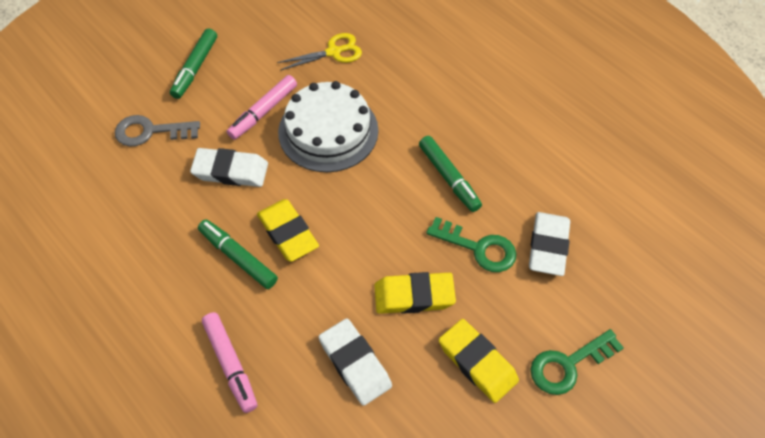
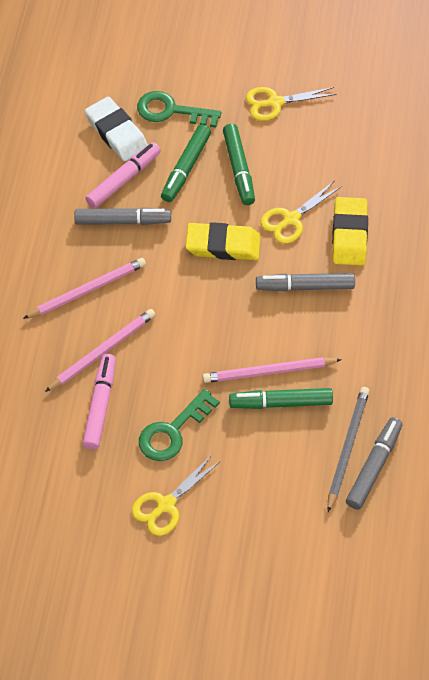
grey key: 1 -> 0
grey marker: 0 -> 3
grey pencil: 0 -> 1
pink pencil: 0 -> 3
white cake: 1 -> 0
white eraser: 3 -> 1
yellow eraser: 3 -> 2
yellow scissors: 1 -> 3

